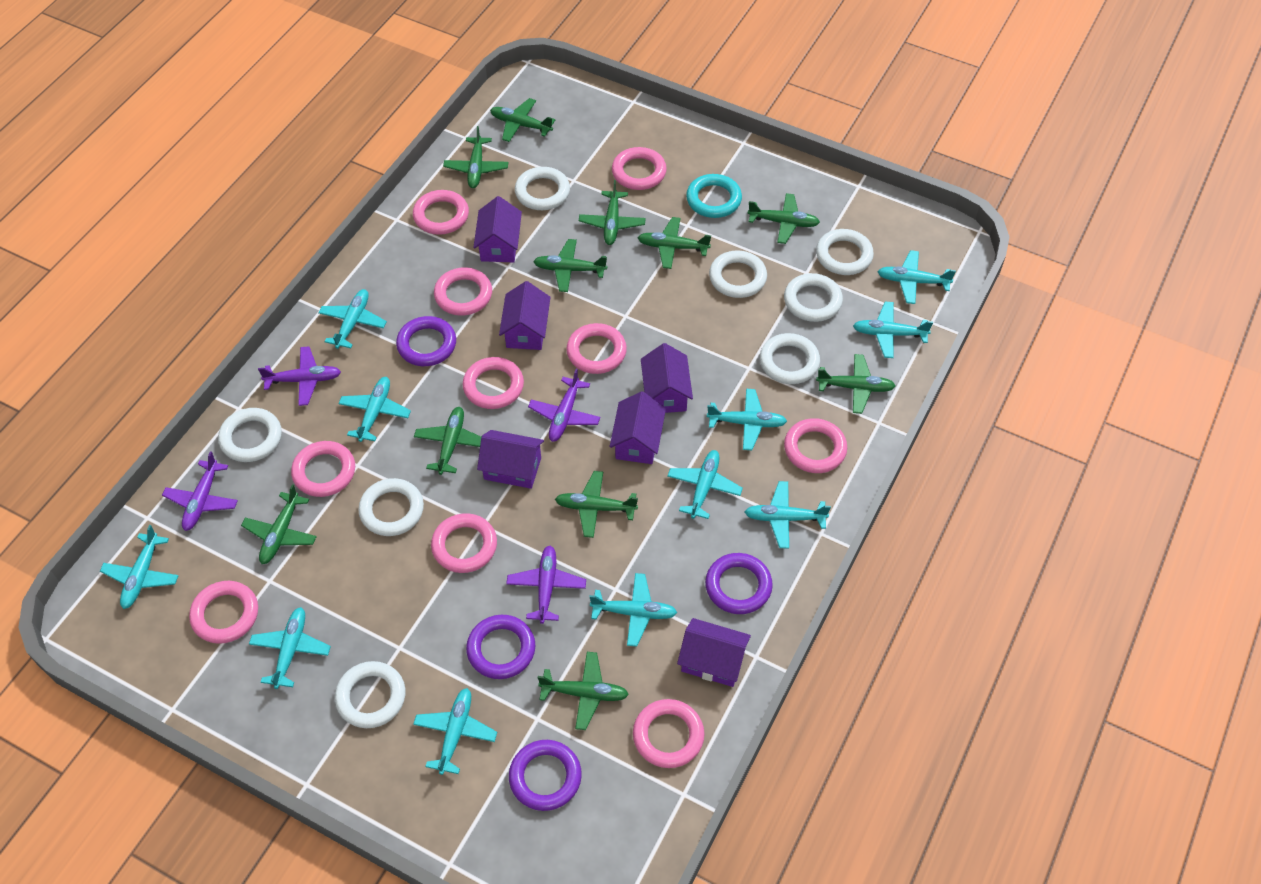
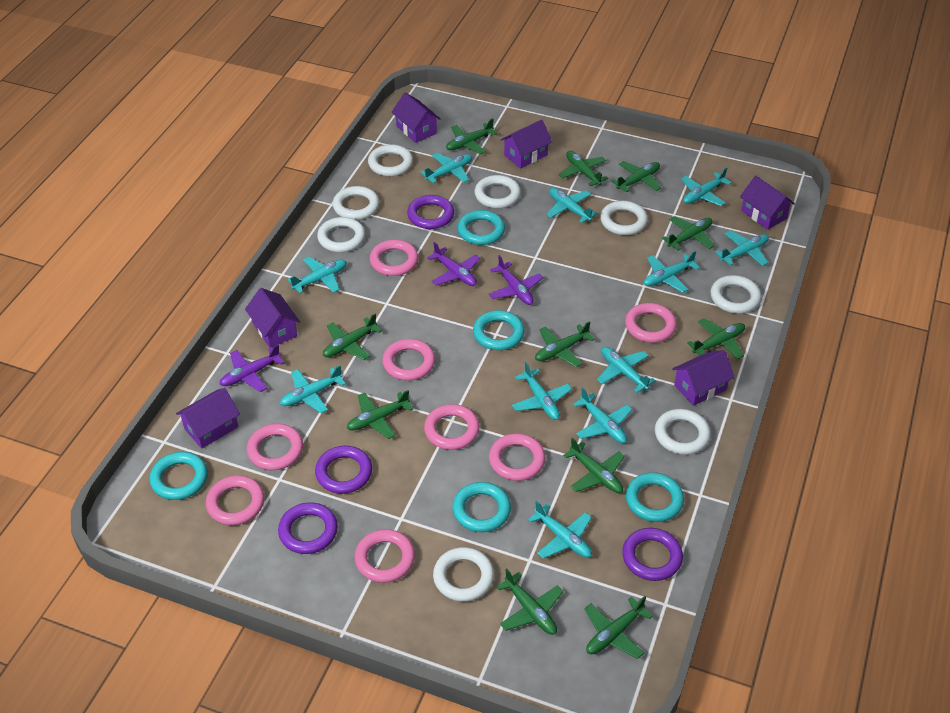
pink ring: 10 -> 8
purple plane: 4 -> 3
turquoise ring: 1 -> 5

